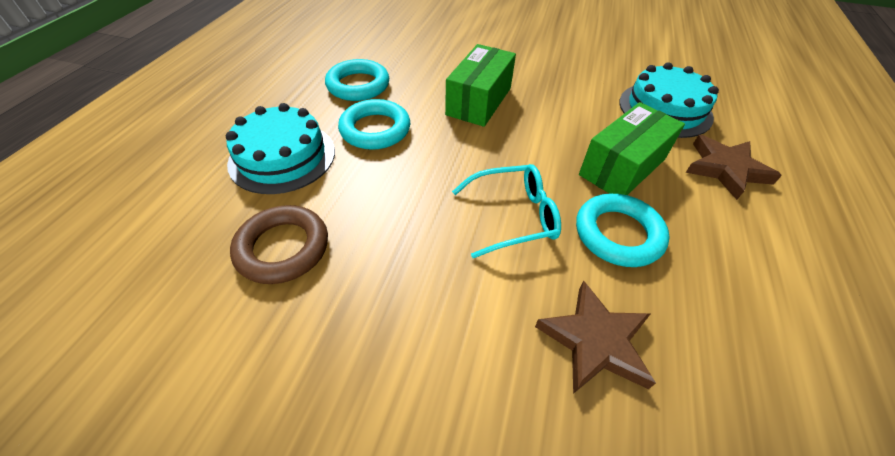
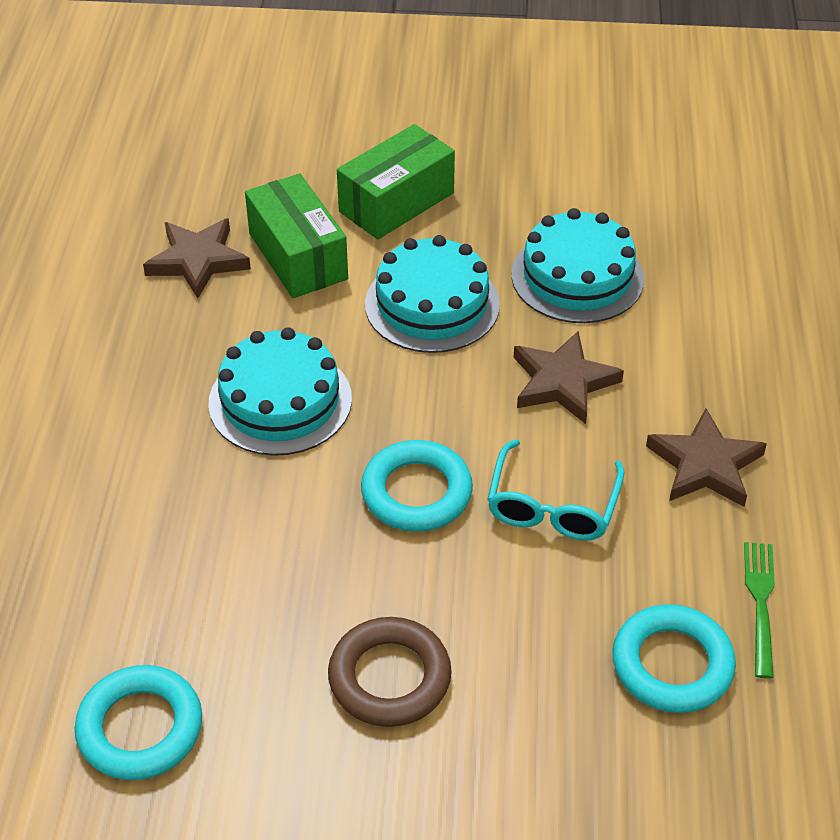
brown star: 2 -> 3
green fork: 0 -> 1
turquoise cake: 2 -> 3

